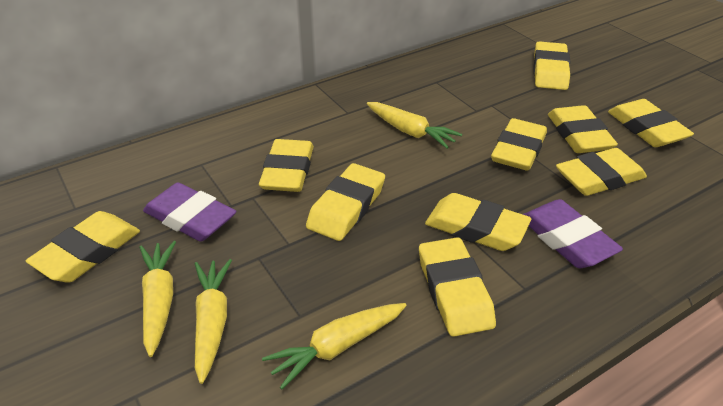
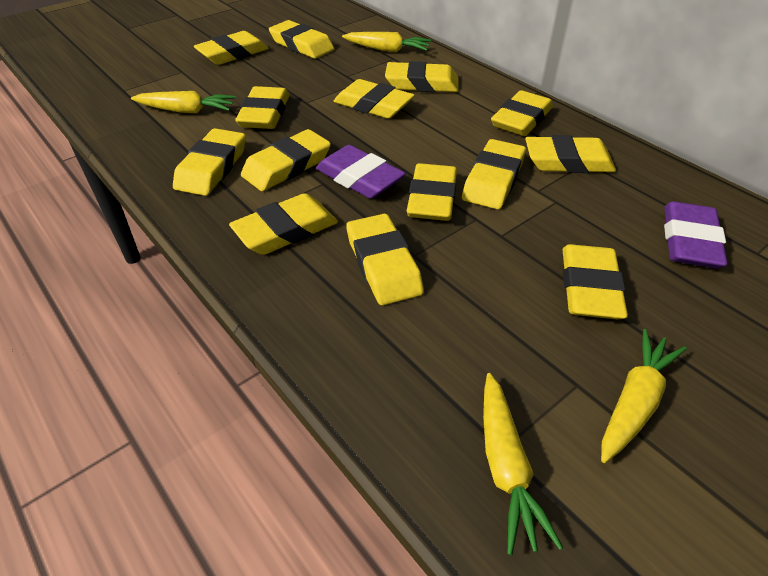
yellow eraser: 10 -> 14

